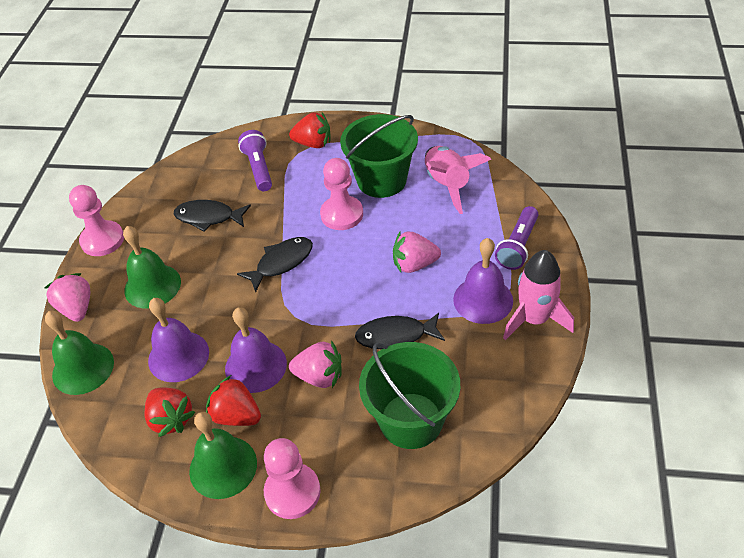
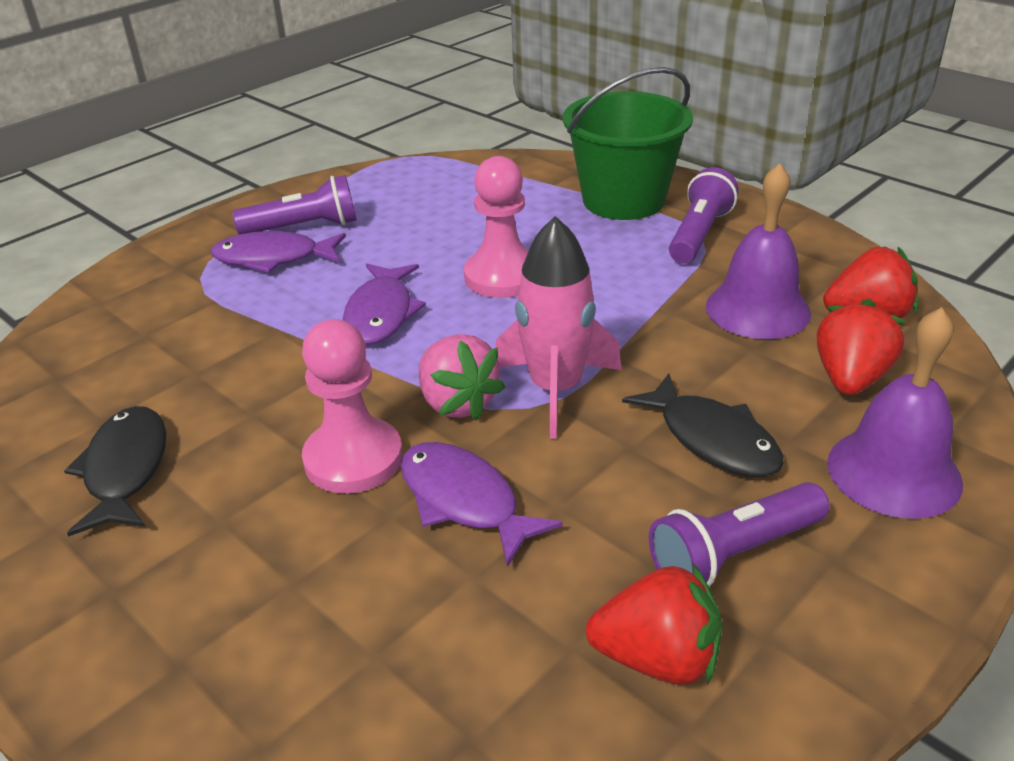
black fish: 3 -> 2
green bell: 3 -> 0
green bucket: 2 -> 1
pink pawn: 3 -> 2
pink rocket: 2 -> 1
pink strawberry: 3 -> 1
purple bell: 3 -> 2
purple fish: 0 -> 3
purple flashlight: 2 -> 3

